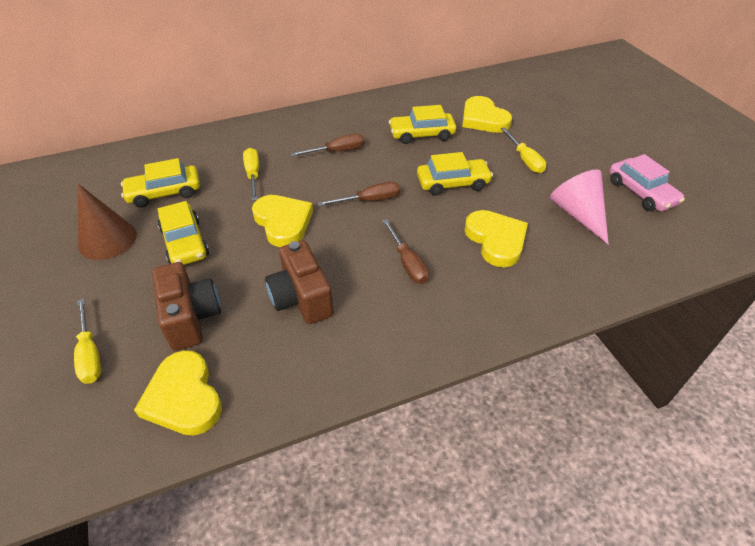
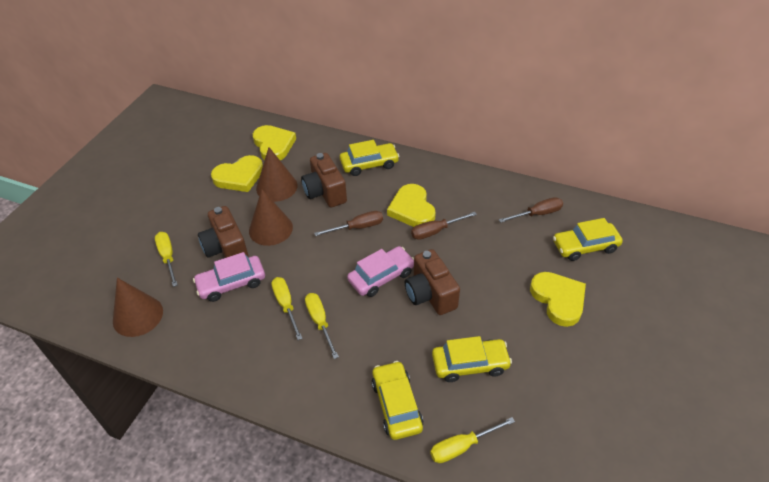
brown camera: 2 -> 3
brown cone: 1 -> 3
pink car: 1 -> 2
pink cone: 1 -> 0
yellow screwdriver: 3 -> 4

